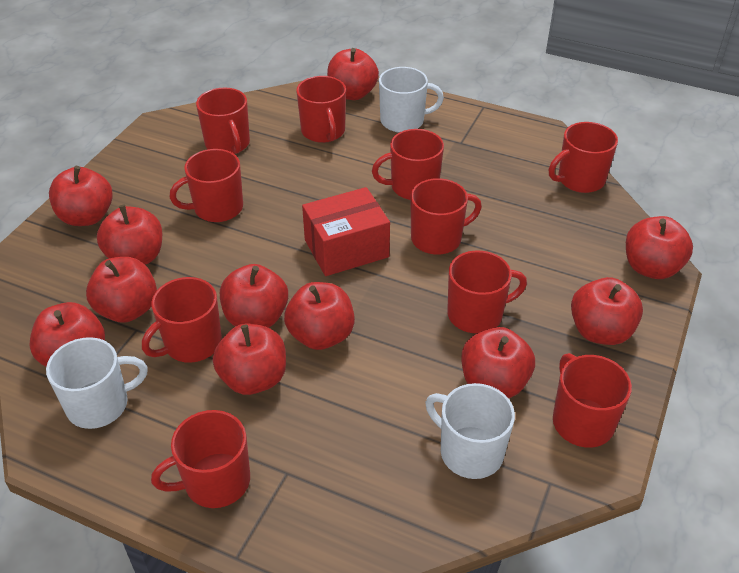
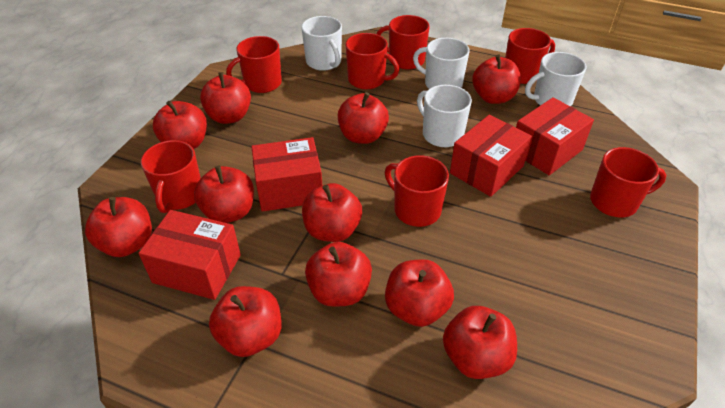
red box: 1 -> 4
red mug: 10 -> 7
white mug: 3 -> 4

